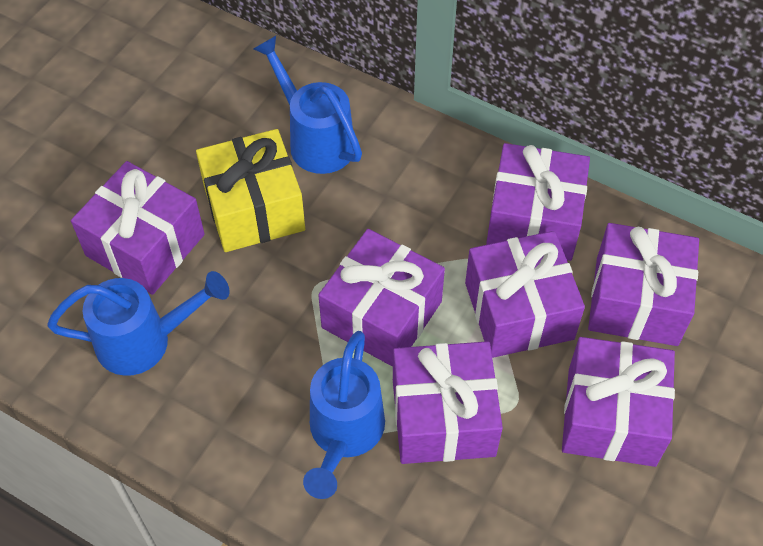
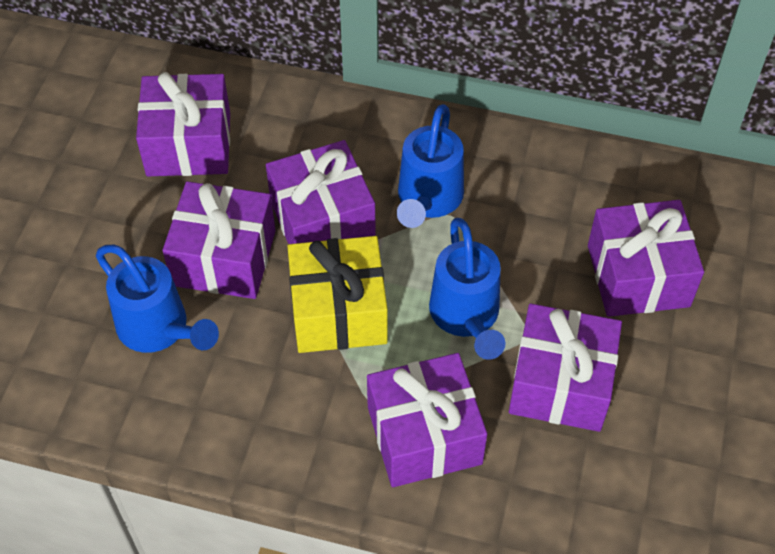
purple gift: 7 -> 6

